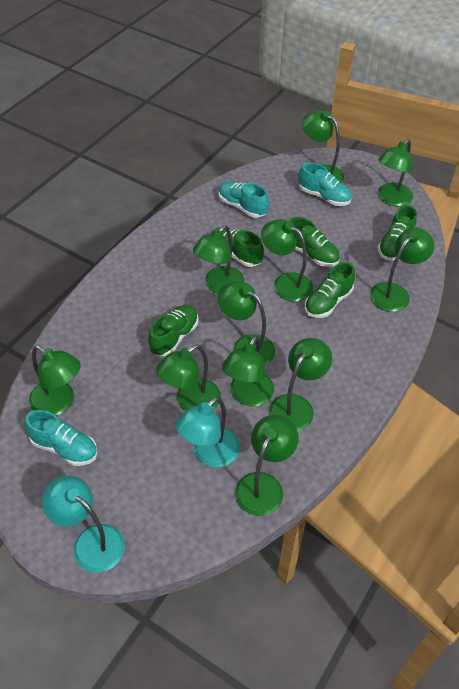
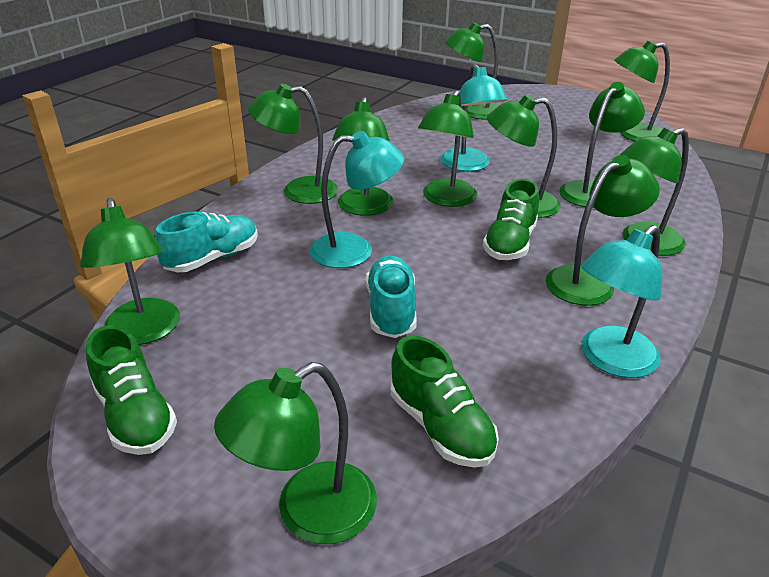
green shoe: 5 -> 3
turquoise lamp: 2 -> 3
turquoise shoe: 3 -> 2

